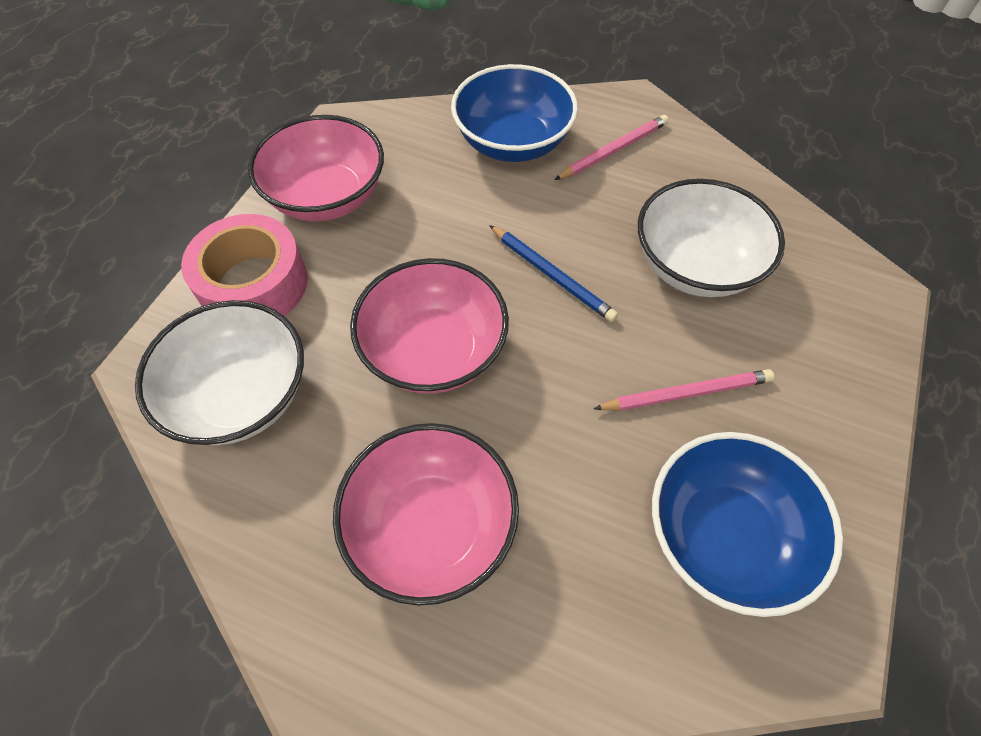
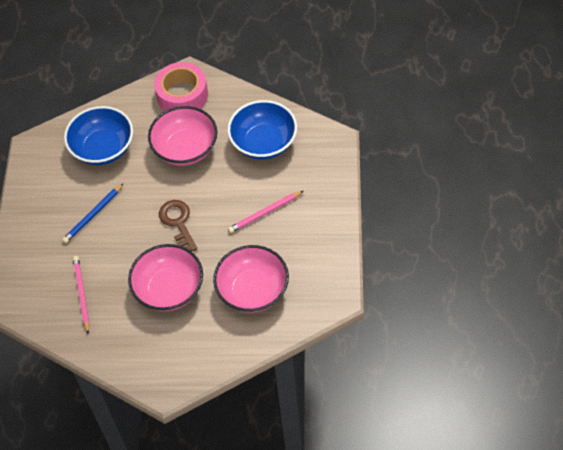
brown key: 0 -> 1
white bowl: 2 -> 0

